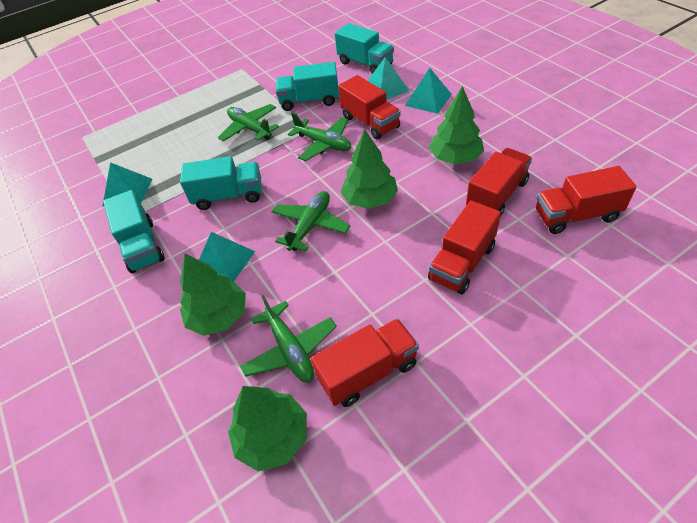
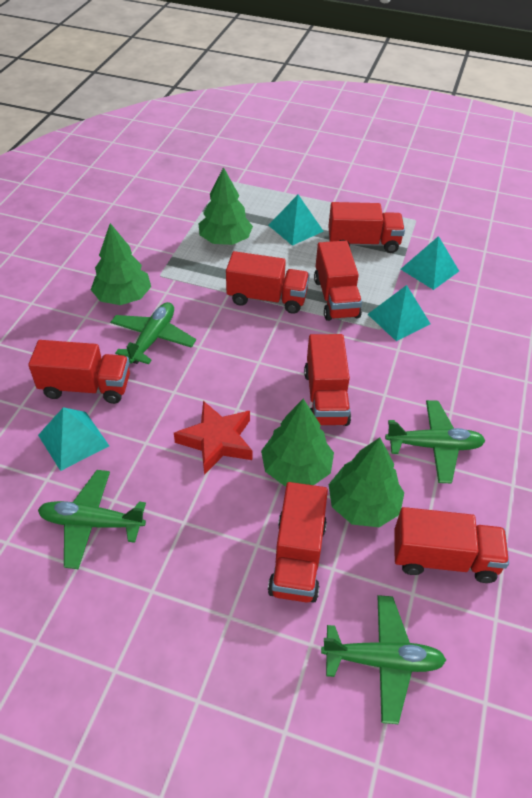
red star: 0 -> 1
red truck: 5 -> 7
turquoise truck: 4 -> 0

